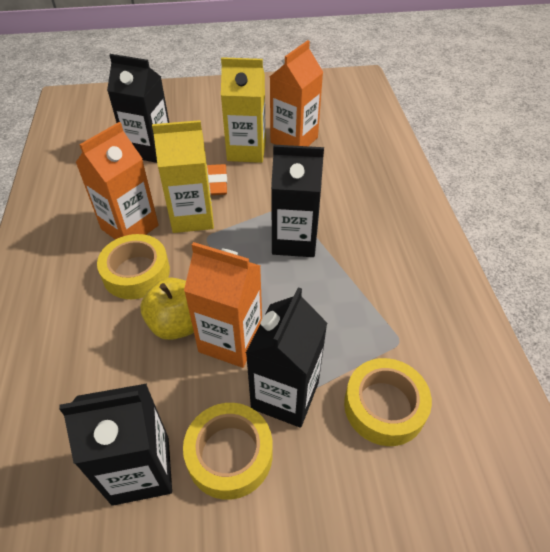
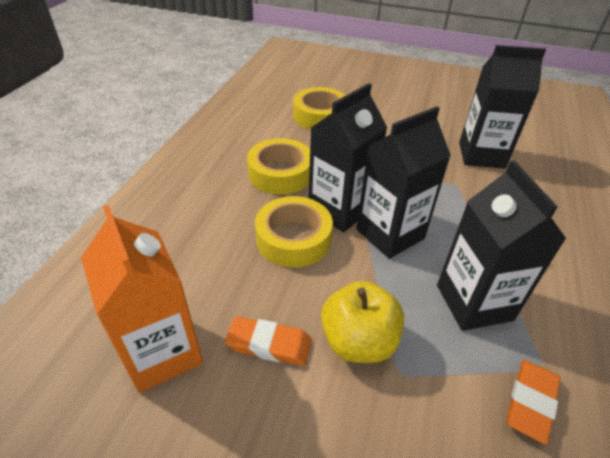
orange carton: 3 -> 1
orange eraser: 1 -> 2
yellow carton: 2 -> 0

